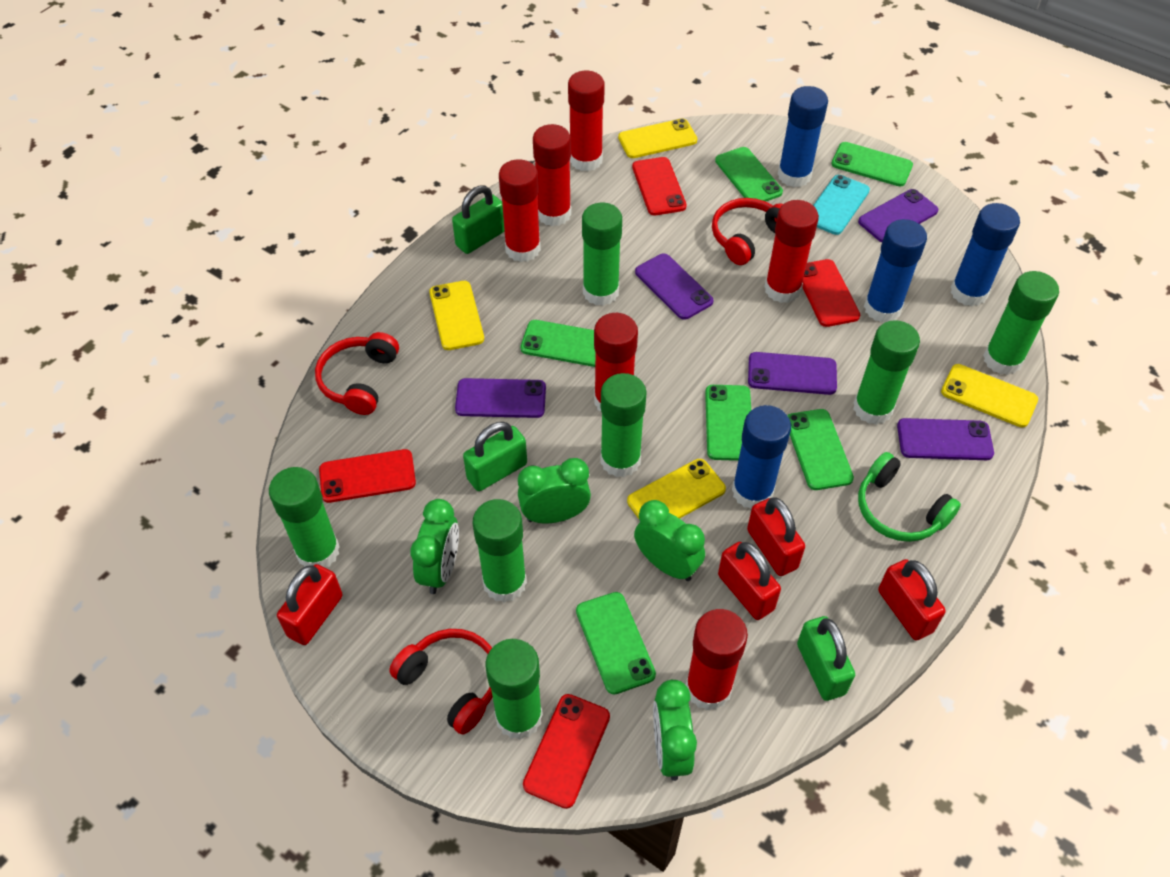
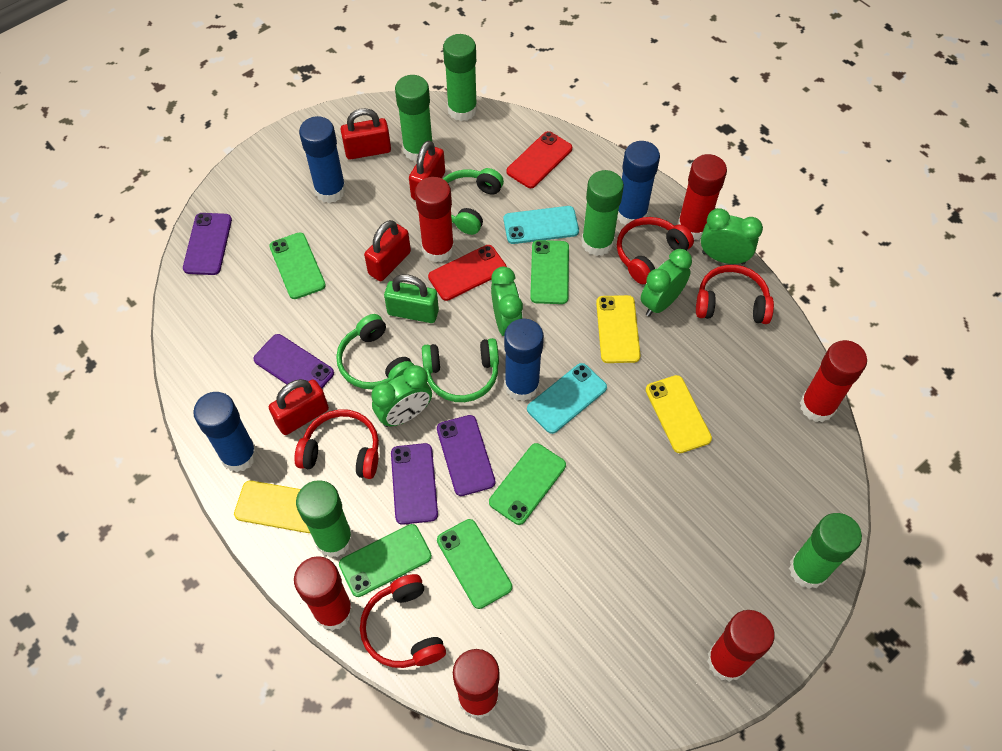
green glue stick: 7 -> 5
green headphones: 1 -> 3
green padlock: 3 -> 1
green phone: 6 -> 5
purple phone: 5 -> 4
red headphones: 3 -> 4
red phone: 4 -> 2
turquoise phone: 1 -> 2
yellow phone: 4 -> 3

